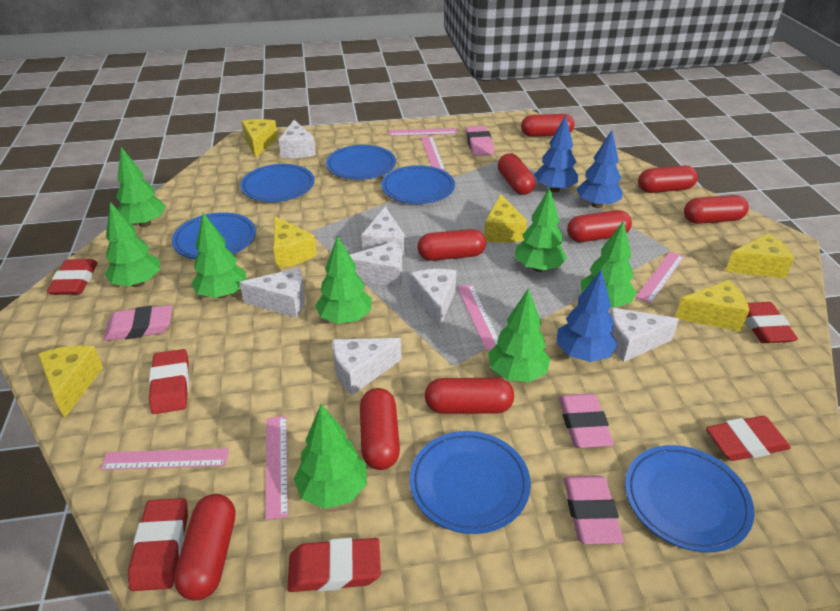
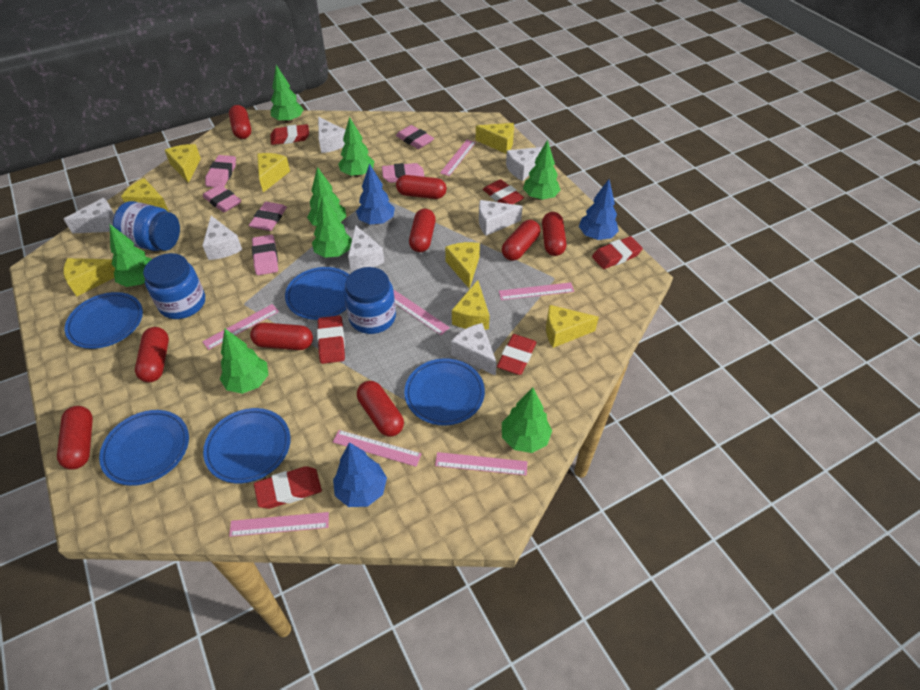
blue jar: 0 -> 3
blue plate: 6 -> 5
pink eraser: 4 -> 6
pink ruler: 6 -> 7
yellow cheese: 6 -> 8

